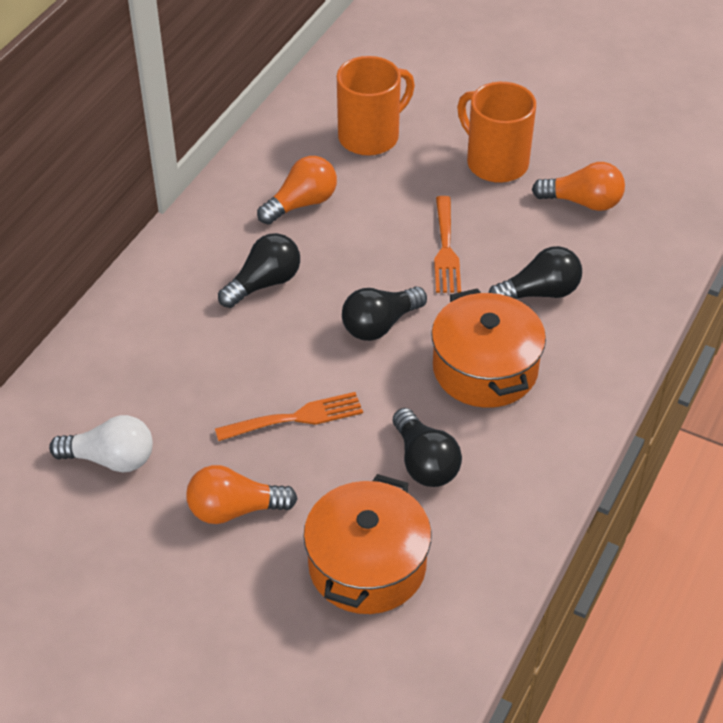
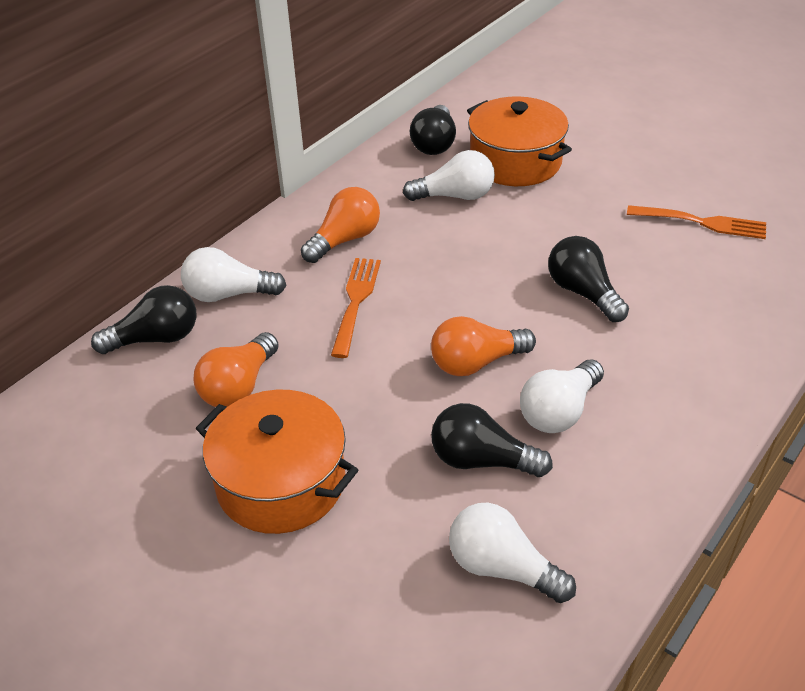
orange mug: 2 -> 0
white light bulb: 1 -> 4

